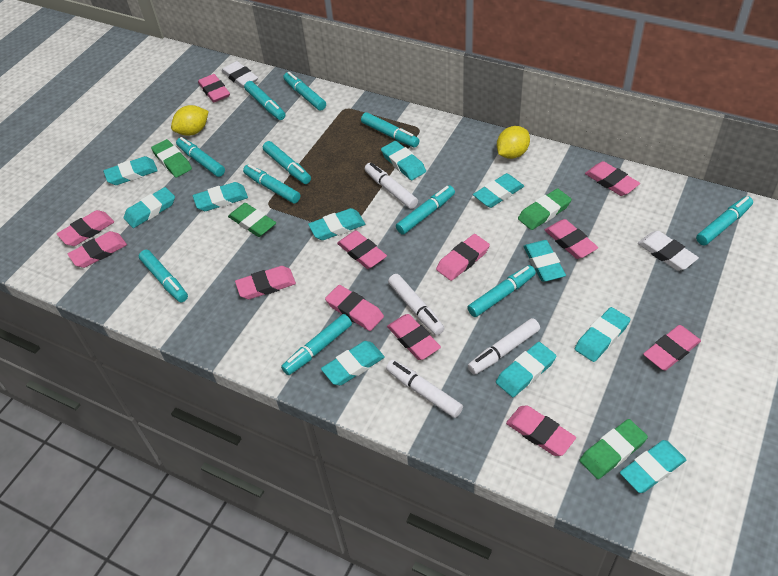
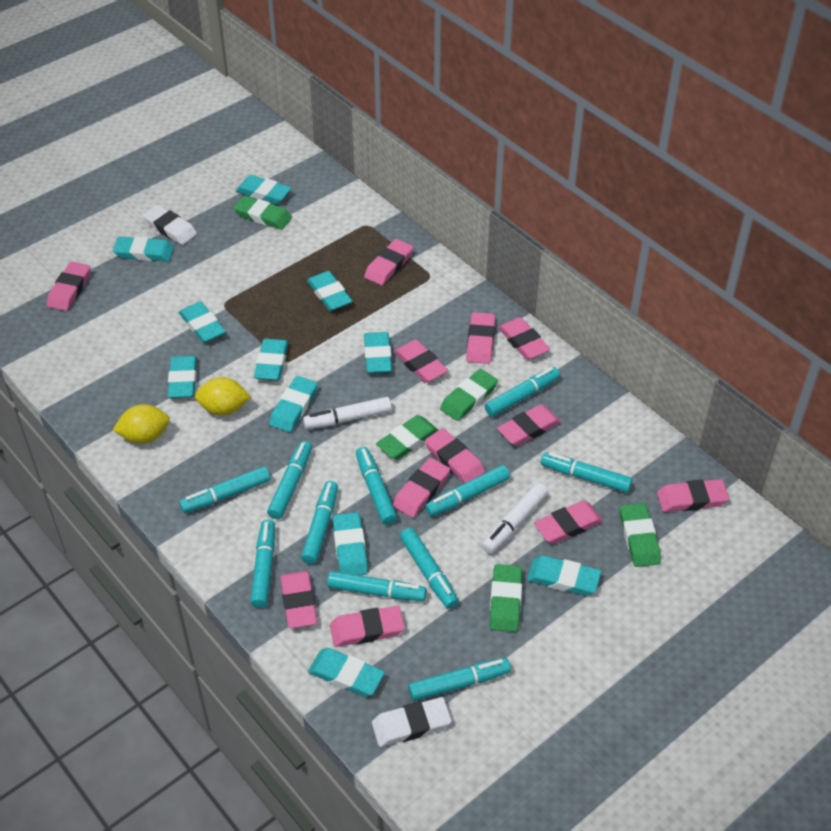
green eraser: 4 -> 5
white marker: 4 -> 2

